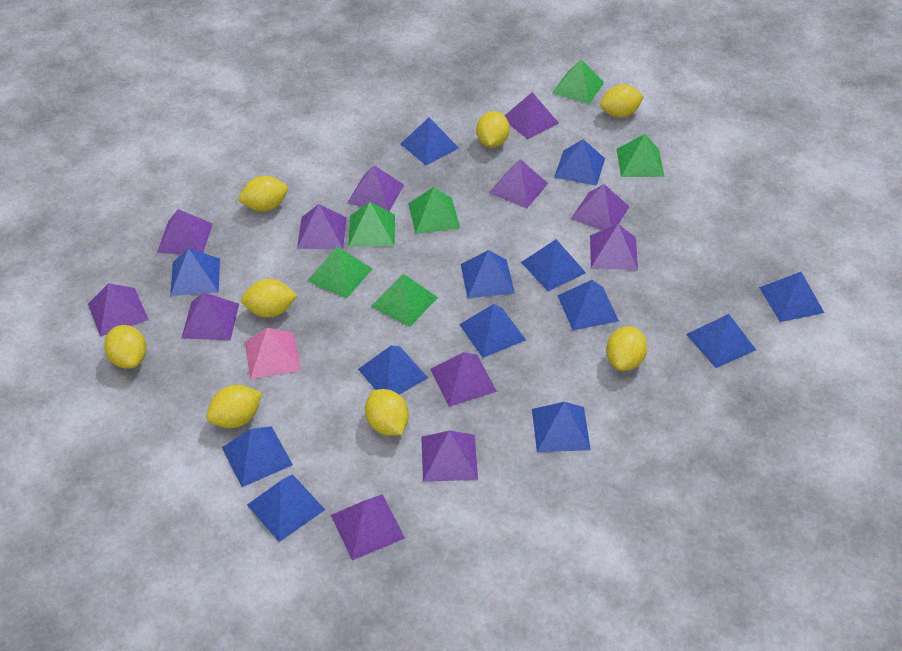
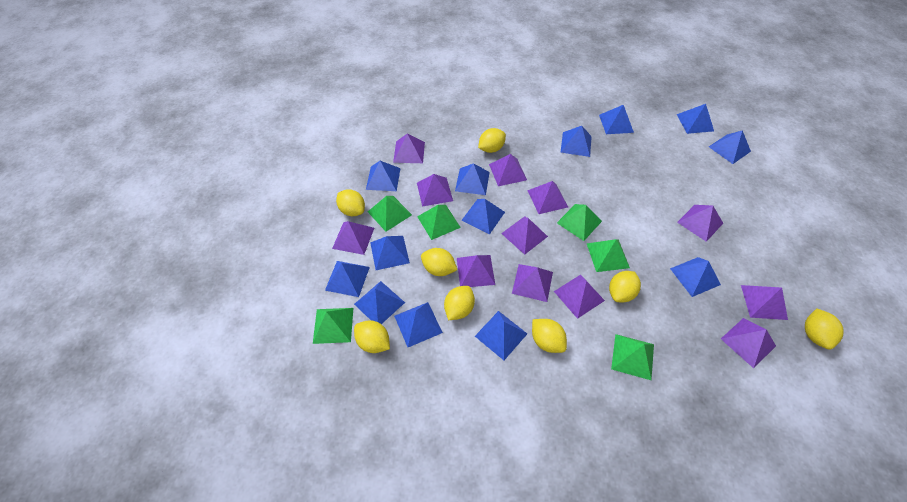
pink pyramid: 1 -> 0

